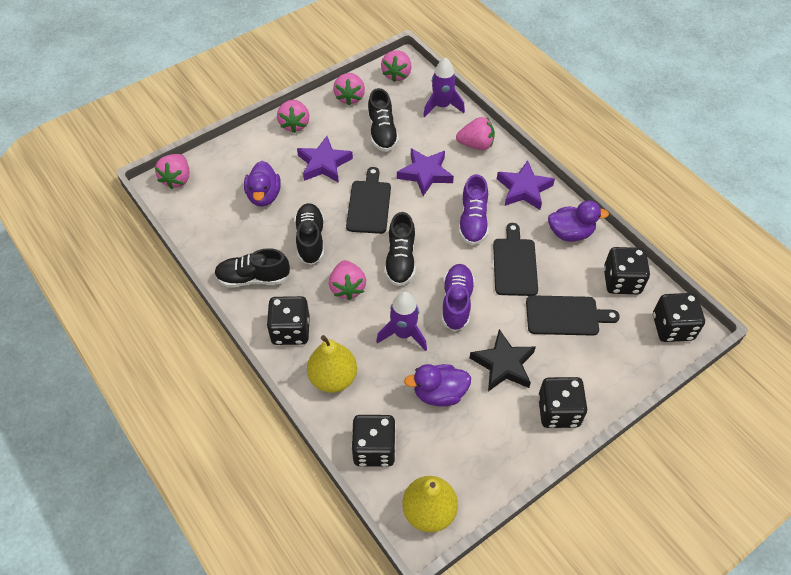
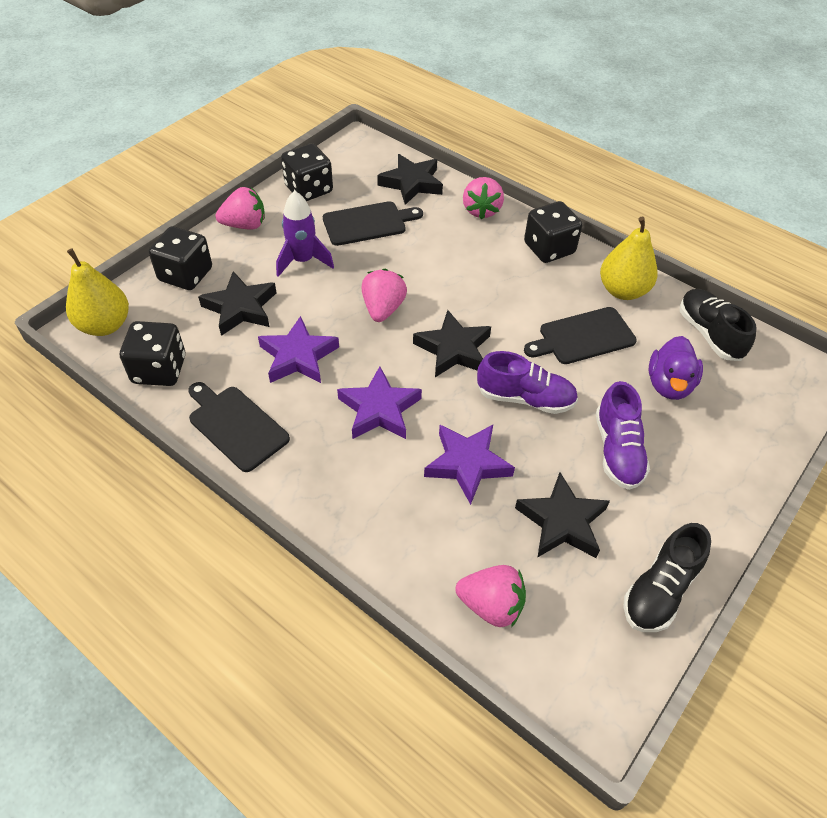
black dice: 5 -> 4
black shoe: 4 -> 2
black star: 1 -> 4
pink strawberry: 6 -> 4
purple duck: 3 -> 1
purple rocket: 2 -> 1

